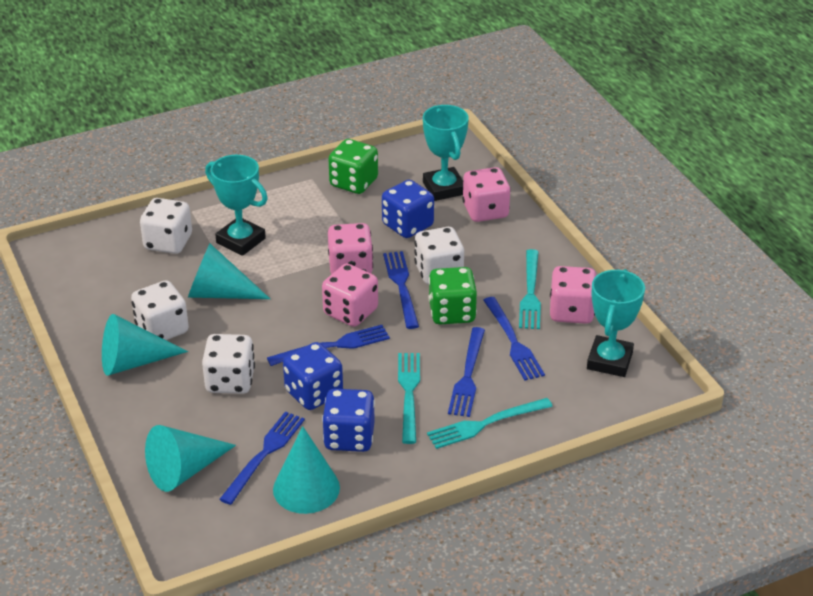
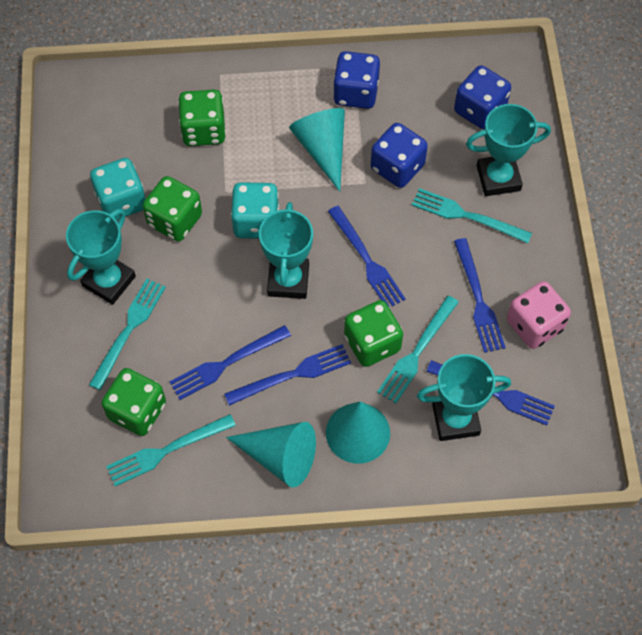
green dice: 2 -> 4
pink dice: 4 -> 1
turquoise cone: 4 -> 3
turquoise dice: 0 -> 2
turquoise fork: 3 -> 4
turquoise trophy: 3 -> 4
white dice: 4 -> 0

